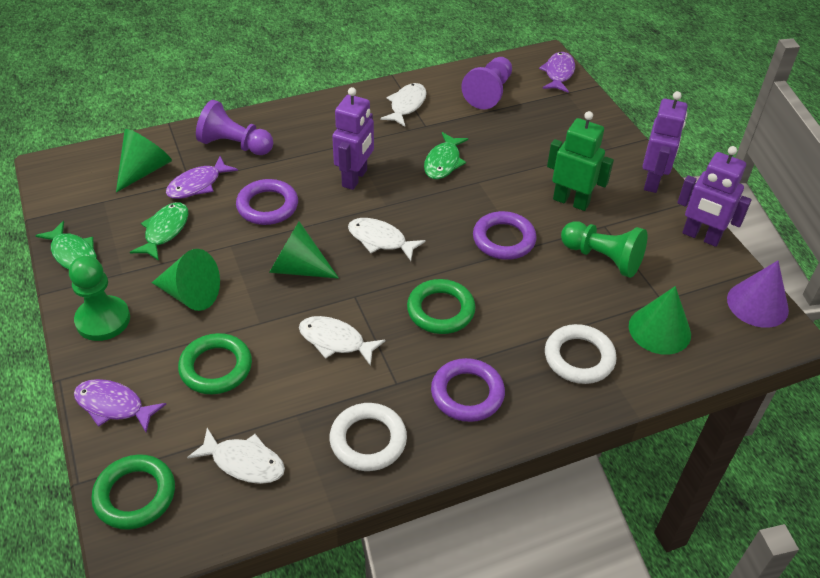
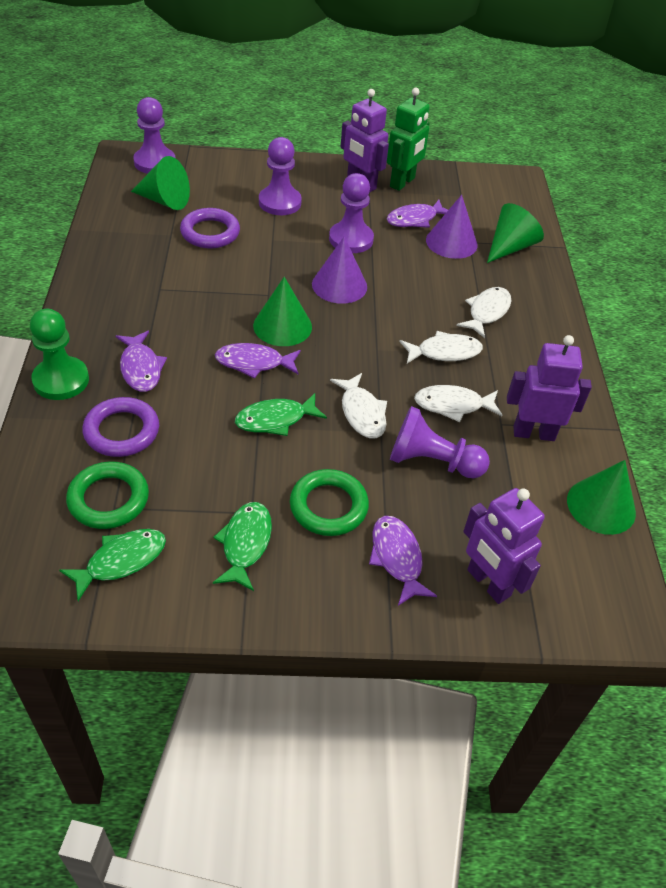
green pawn: 2 -> 1
green ring: 3 -> 2
purple cone: 1 -> 2
purple fish: 3 -> 4
purple pawn: 2 -> 4
purple ring: 3 -> 2
white ring: 2 -> 0

